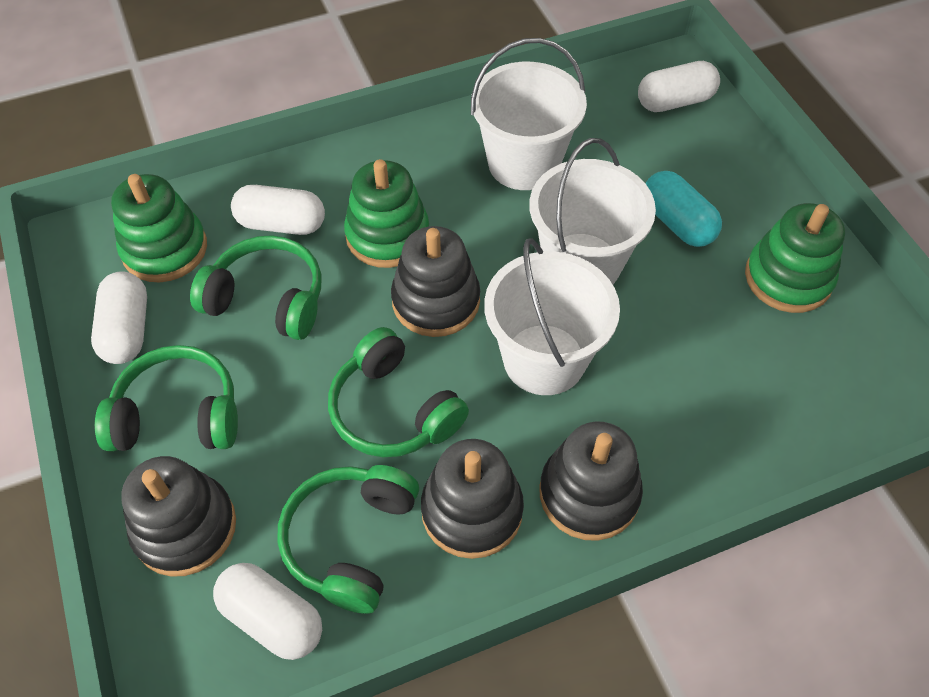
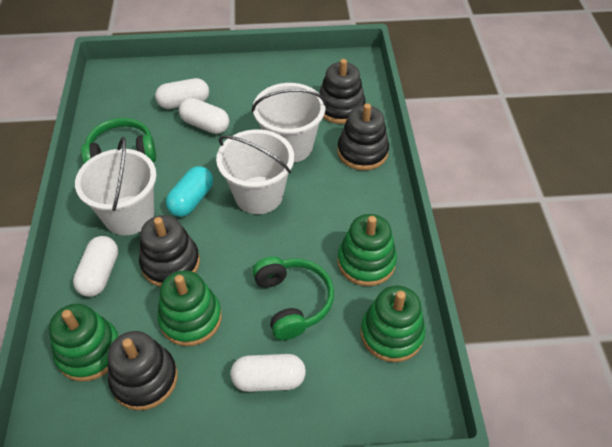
green headphones: 4 -> 2
green stacking toy: 3 -> 4

